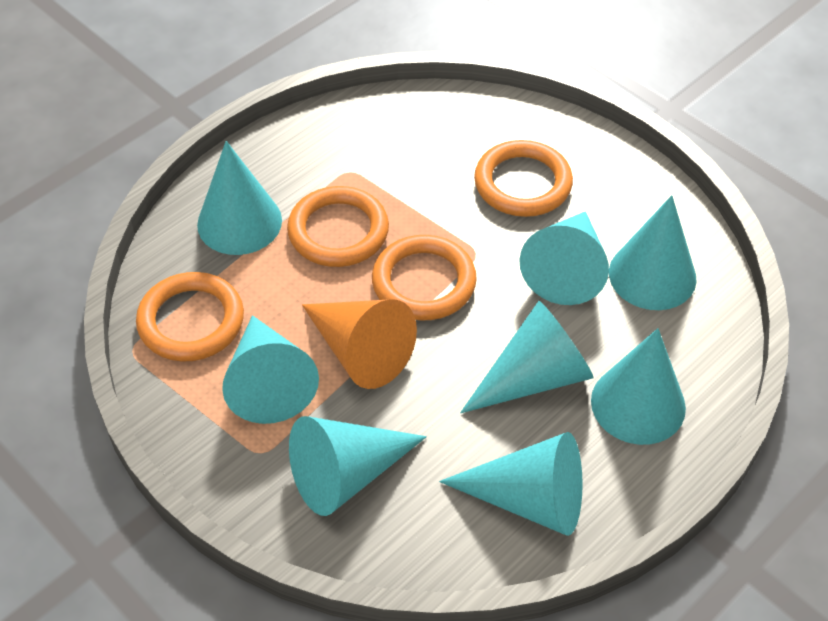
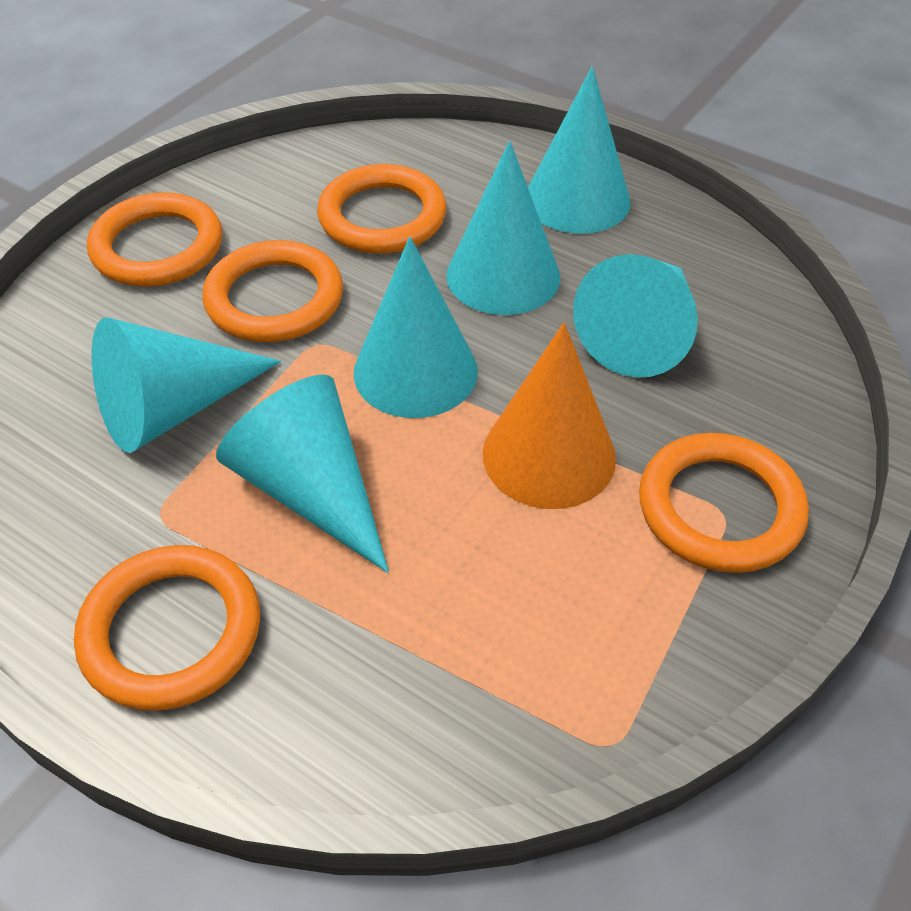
orange ring: 4 -> 5
turquoise cone: 8 -> 6

